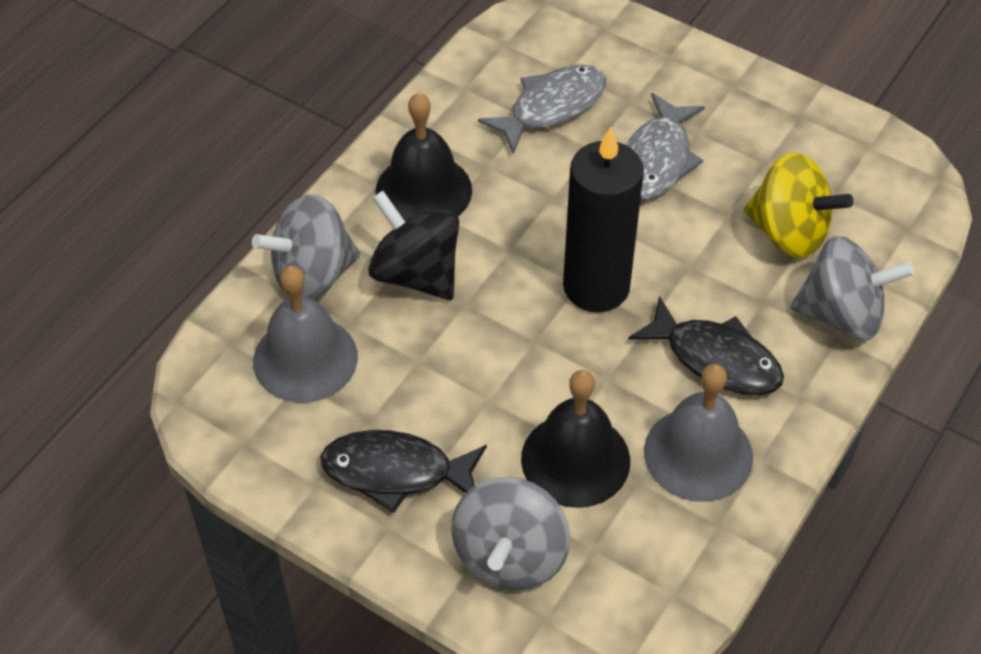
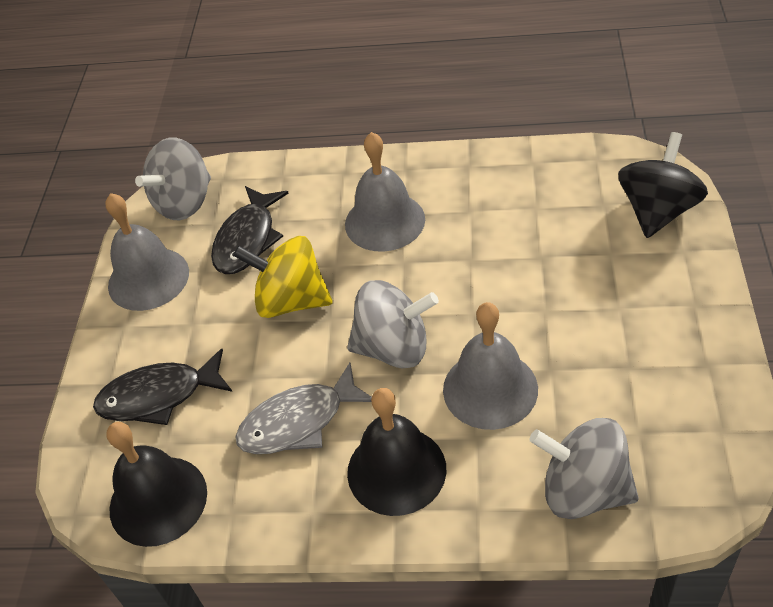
black candle: 1 -> 0
grey bell: 2 -> 3
grey fish: 2 -> 1

